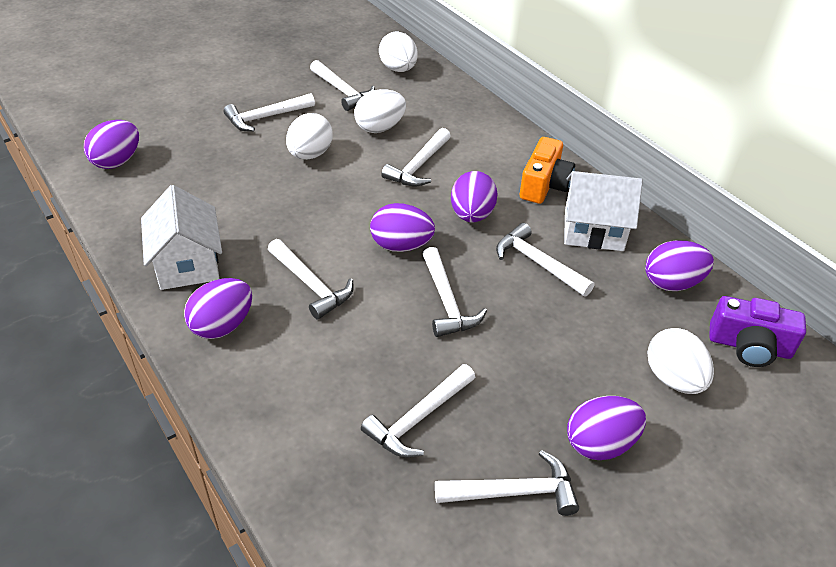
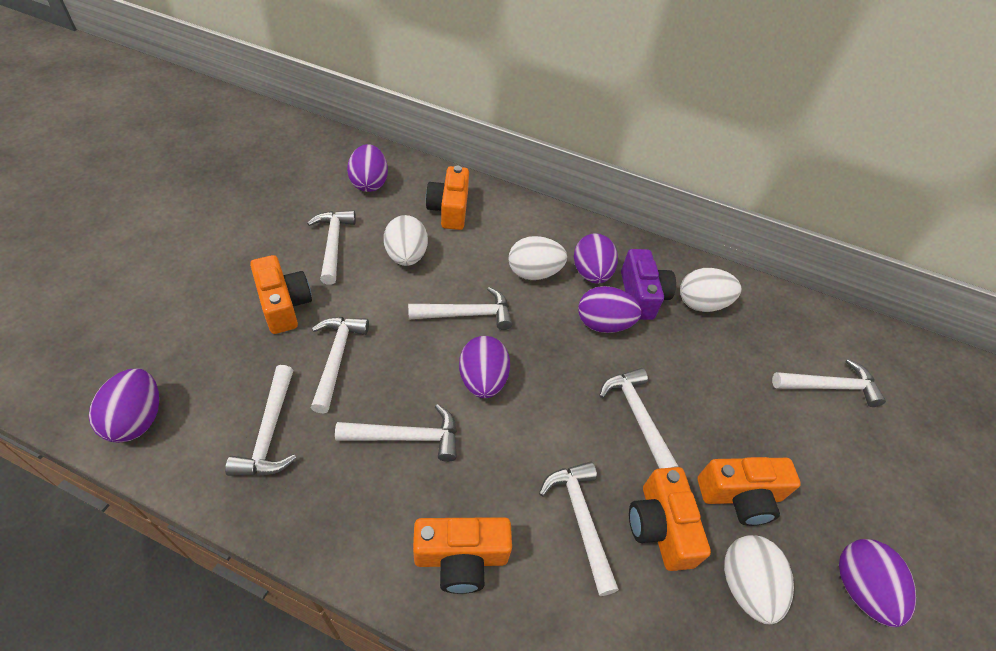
orange camera: 1 -> 5
white house: 2 -> 0

